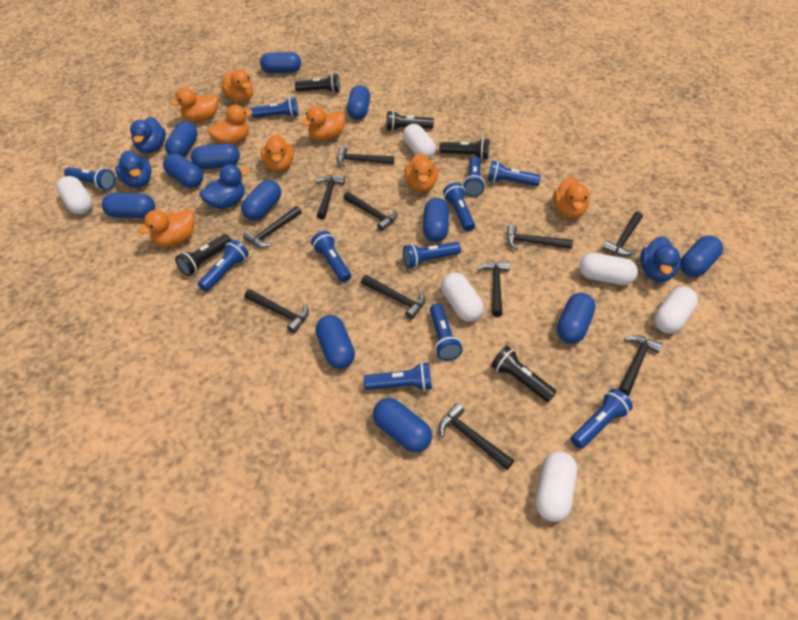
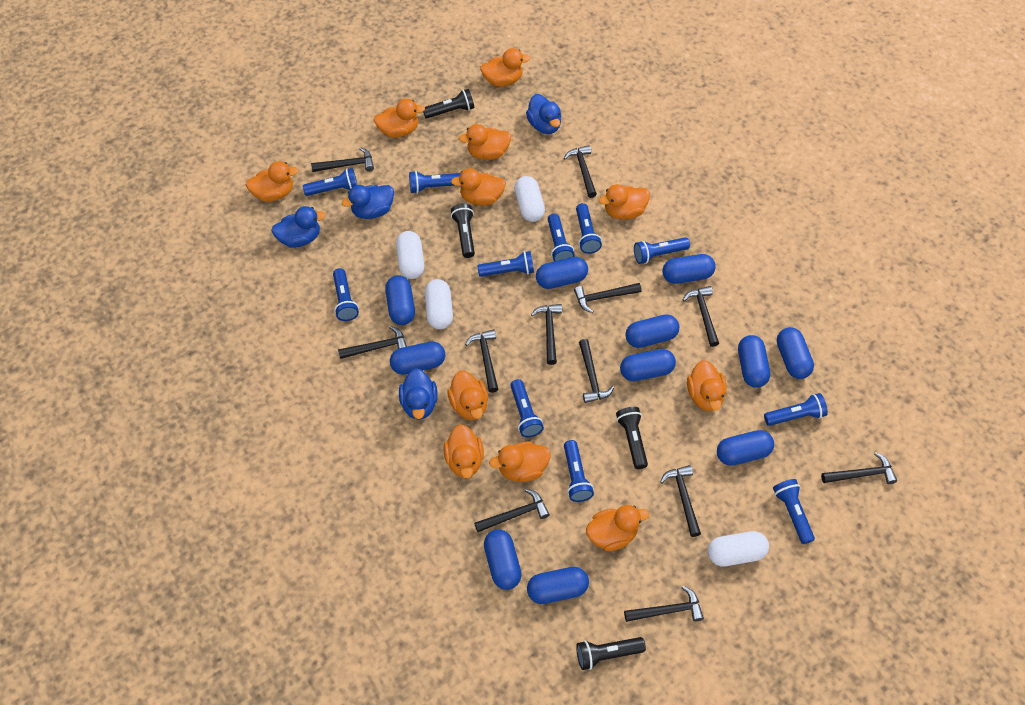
black flashlight: 5 -> 4
black hammer: 11 -> 12
blue capsule: 12 -> 11
orange duck: 8 -> 11
white capsule: 6 -> 4

